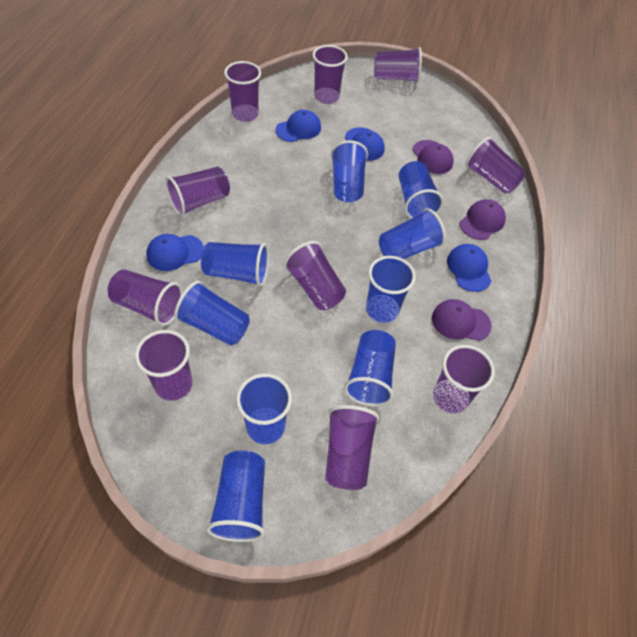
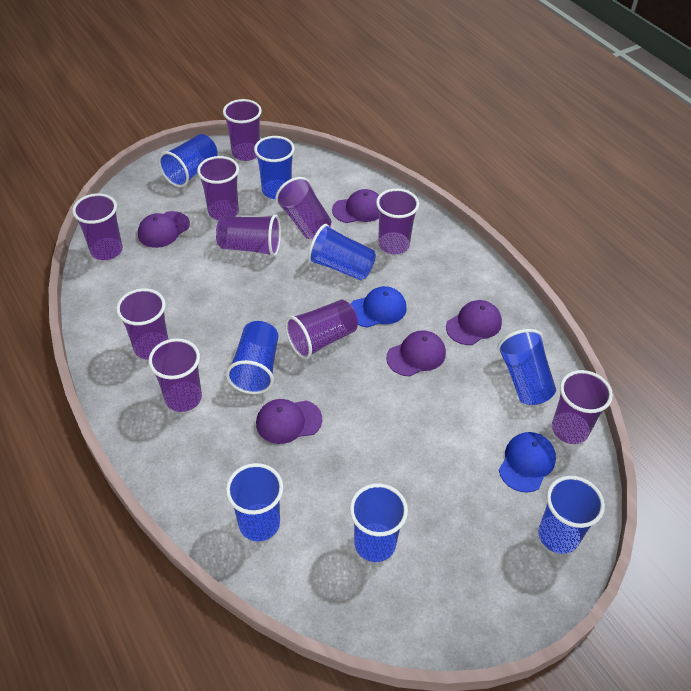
blue cap: 4 -> 2
blue cup: 9 -> 8
purple cap: 3 -> 5

